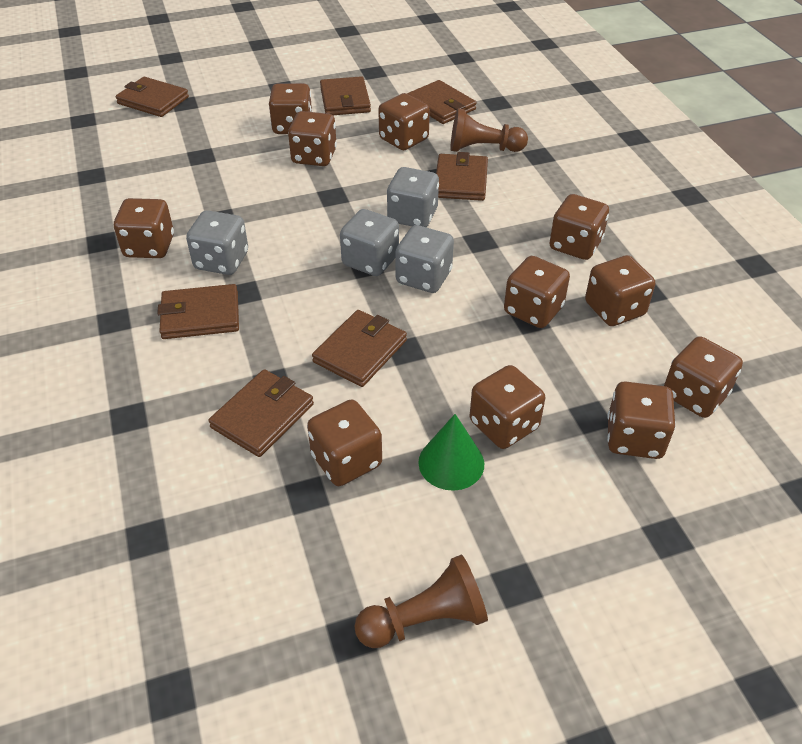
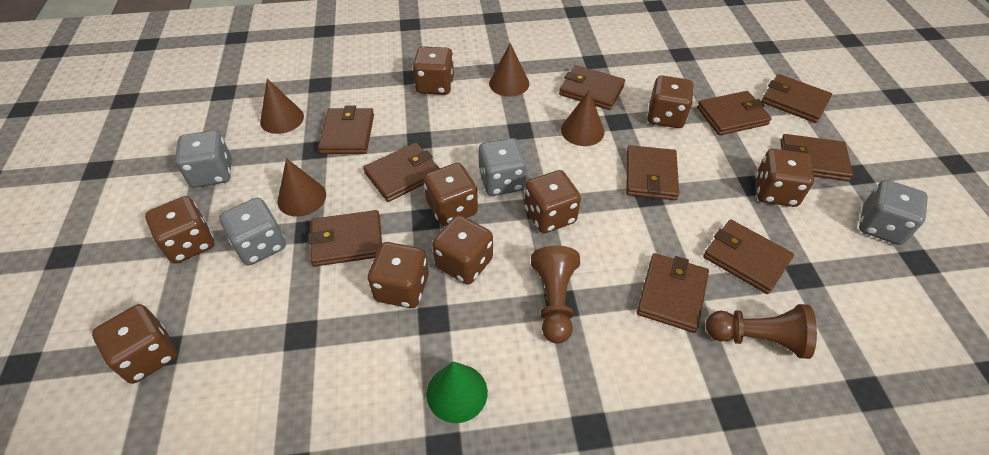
brown cone: 0 -> 4
brown dice: 11 -> 9
brown wallet: 7 -> 10

